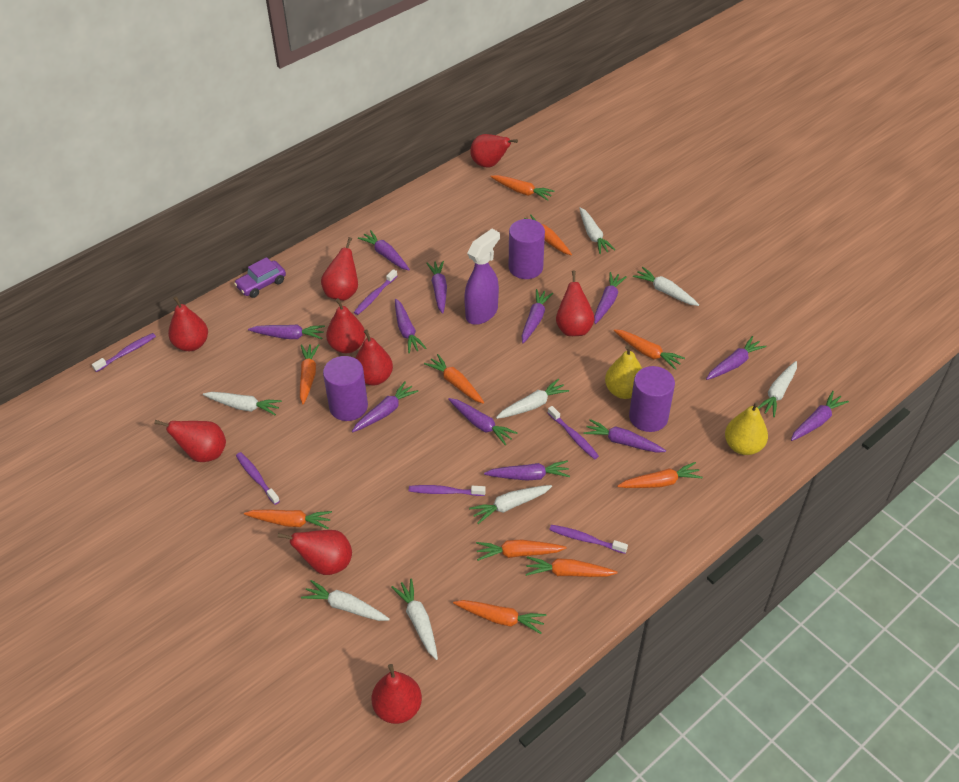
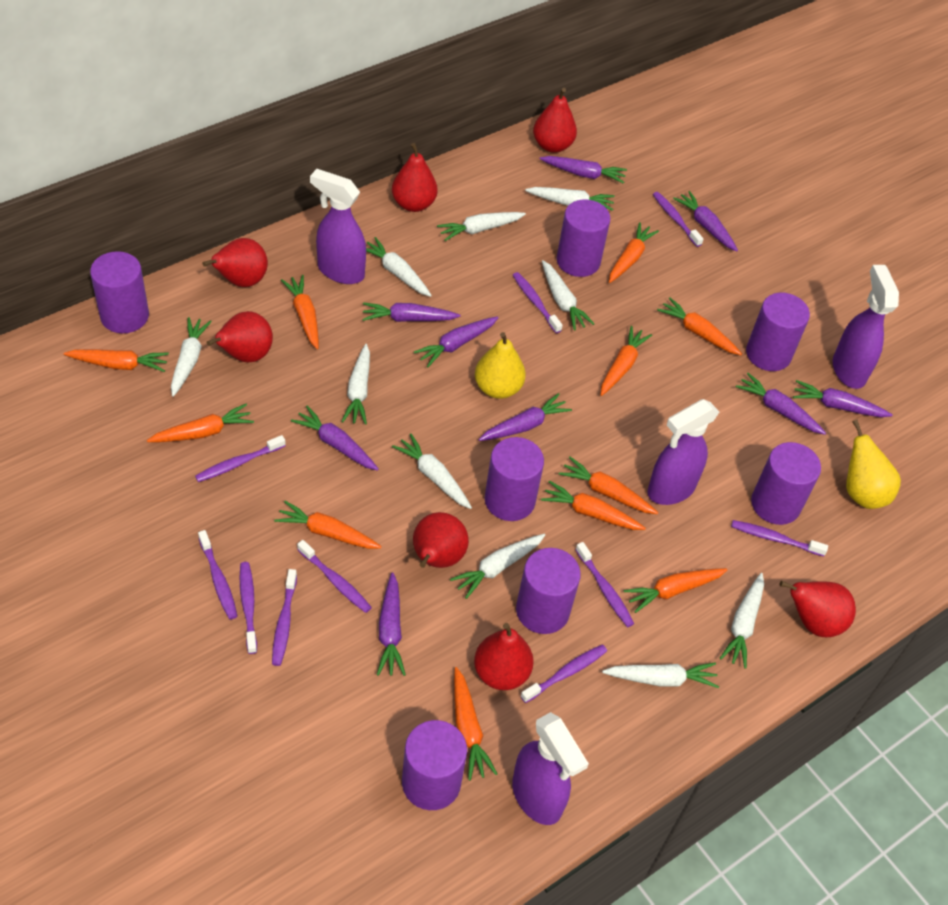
orange carrot: 10 -> 11
purple car: 1 -> 0
purple carrot: 12 -> 9
purple cylinder: 3 -> 7
purple spray bottle: 1 -> 4
purple toothbrush: 6 -> 10
red pear: 9 -> 7
white carrot: 8 -> 10

